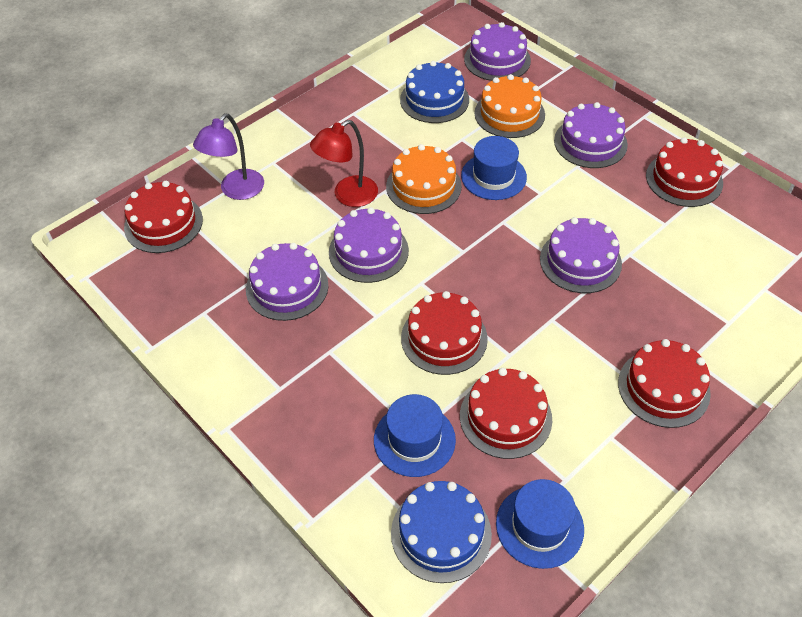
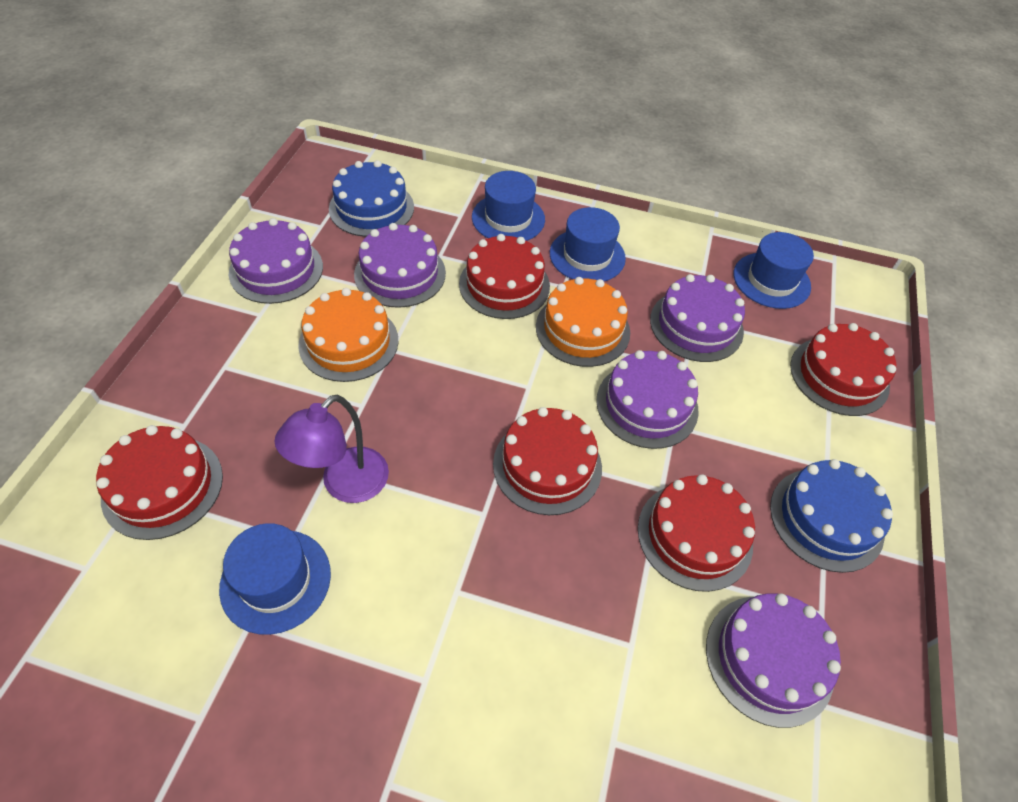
blue hat: 3 -> 4
red lamp: 1 -> 0

